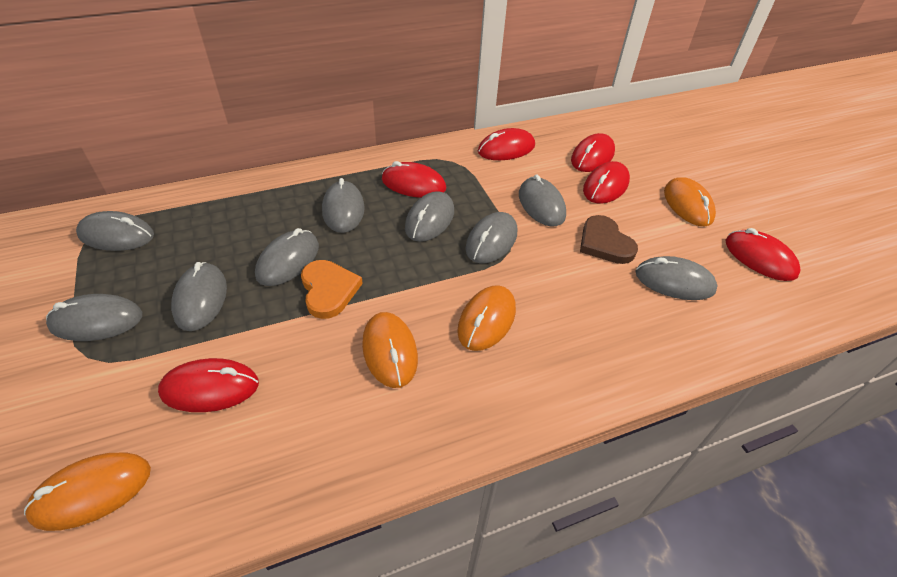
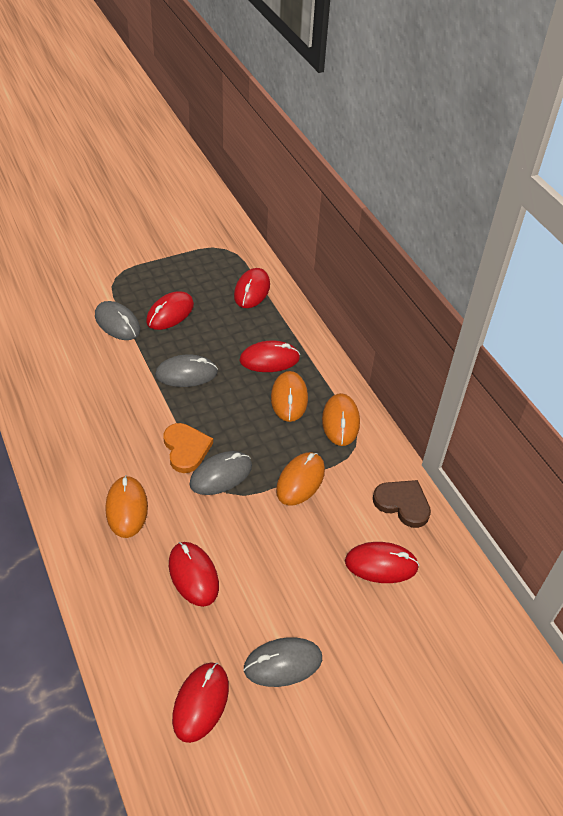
grey mouse: 9 -> 4

